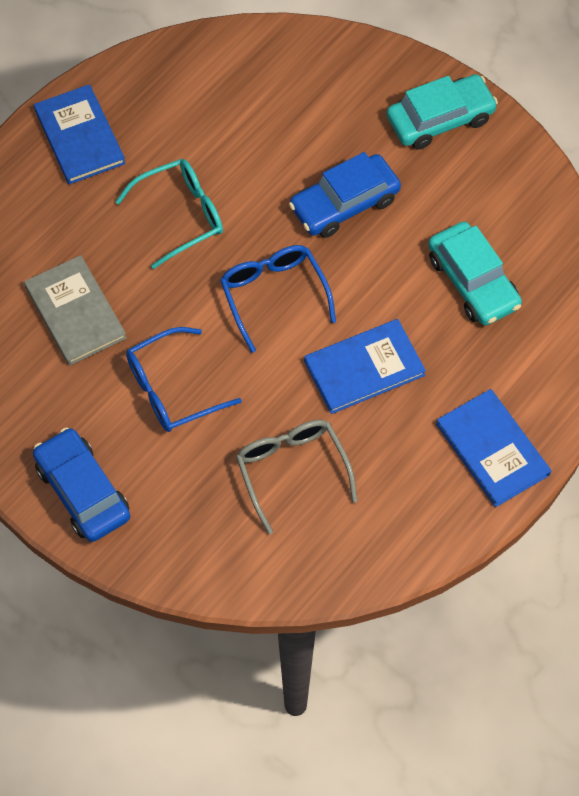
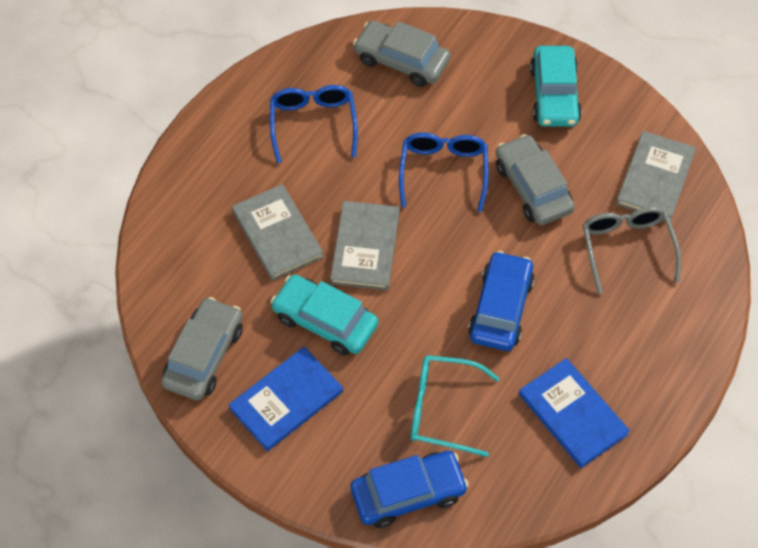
blue book: 3 -> 2
grey book: 1 -> 3
grey car: 0 -> 3

